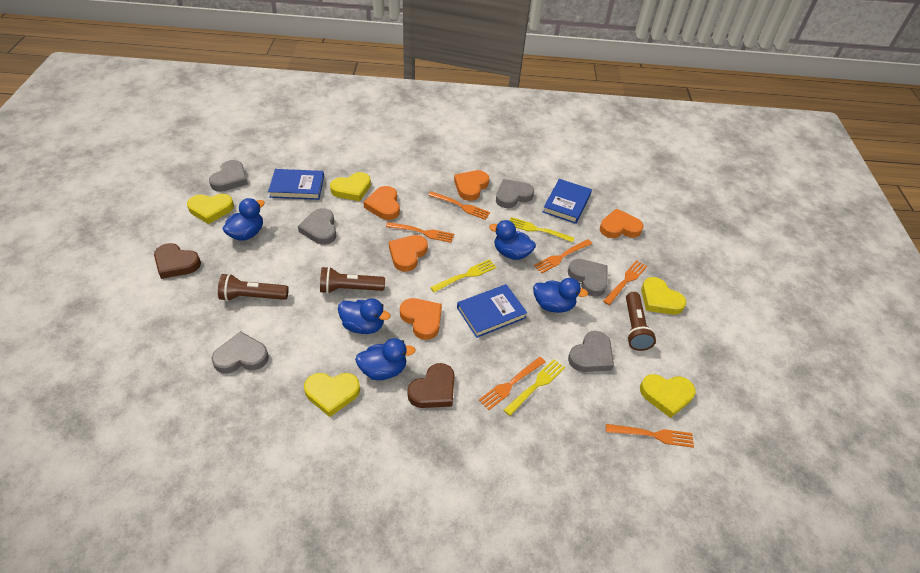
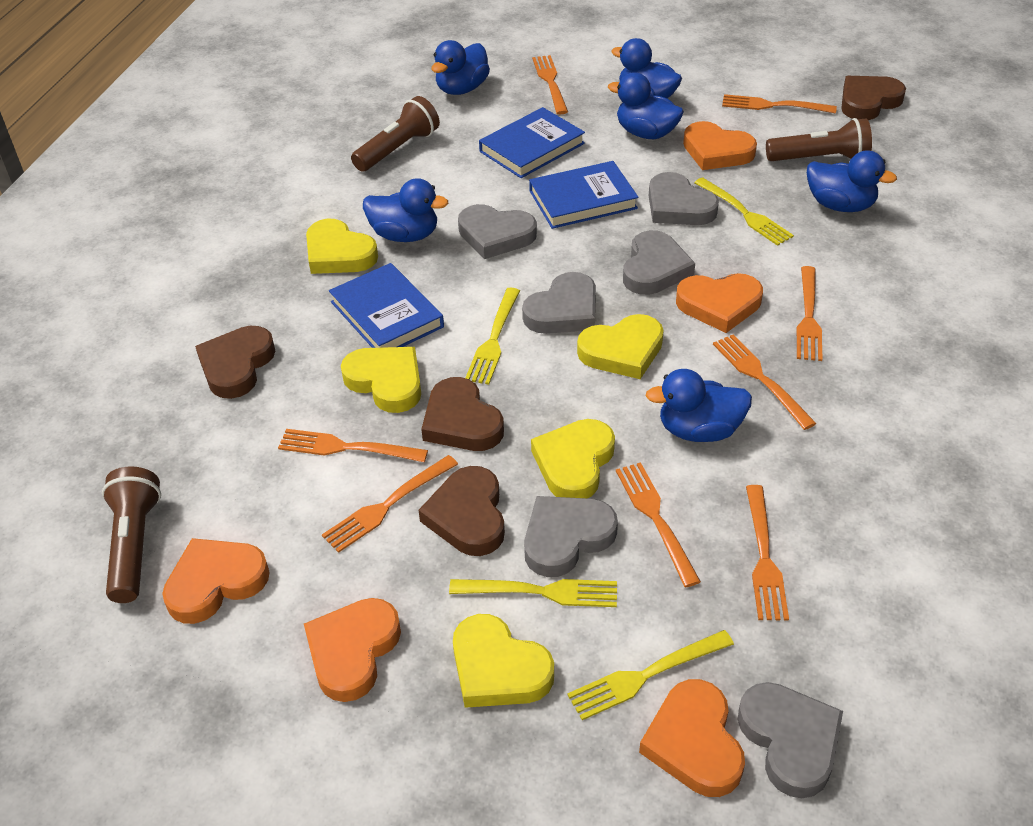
blue duck: 5 -> 6
brown heart: 2 -> 4
orange fork: 6 -> 8
yellow fork: 3 -> 4

